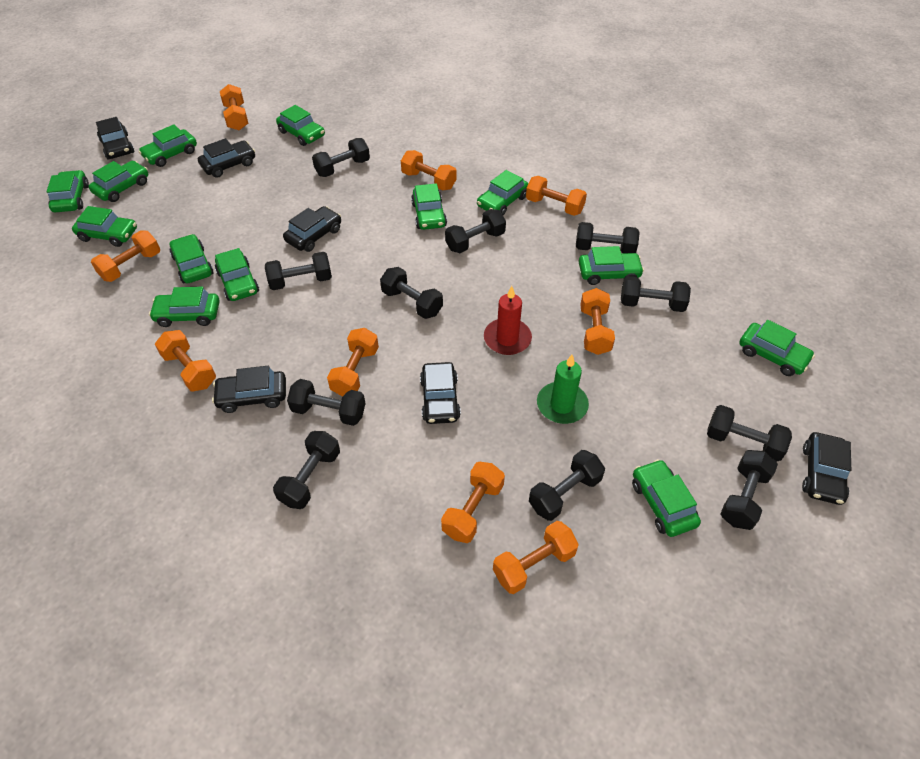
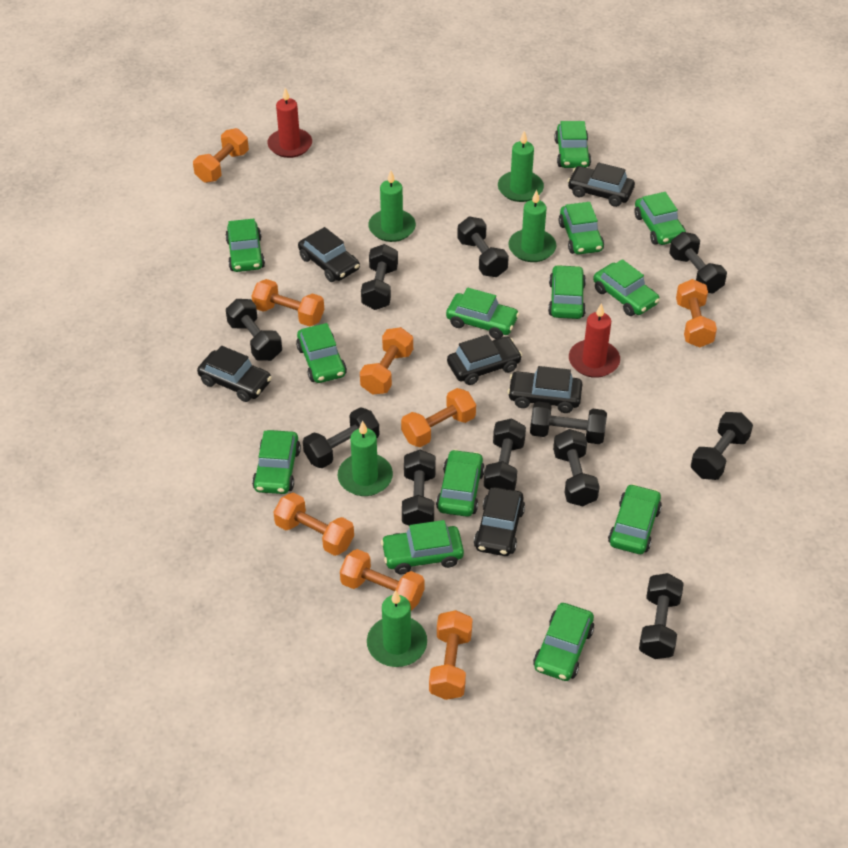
green candle: 1 -> 5
orange dumbbell: 9 -> 8
red candle: 1 -> 2

